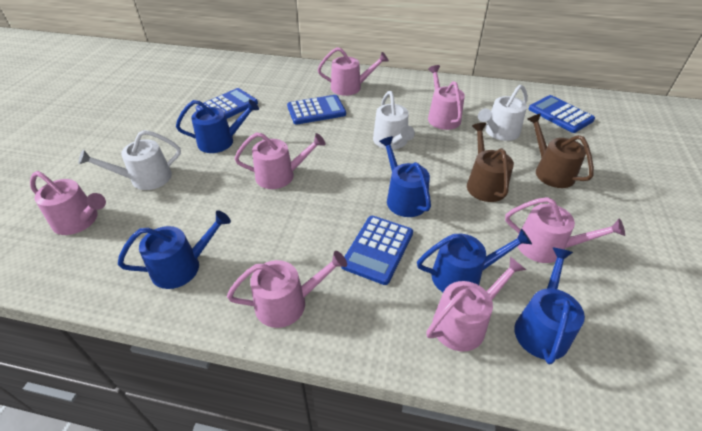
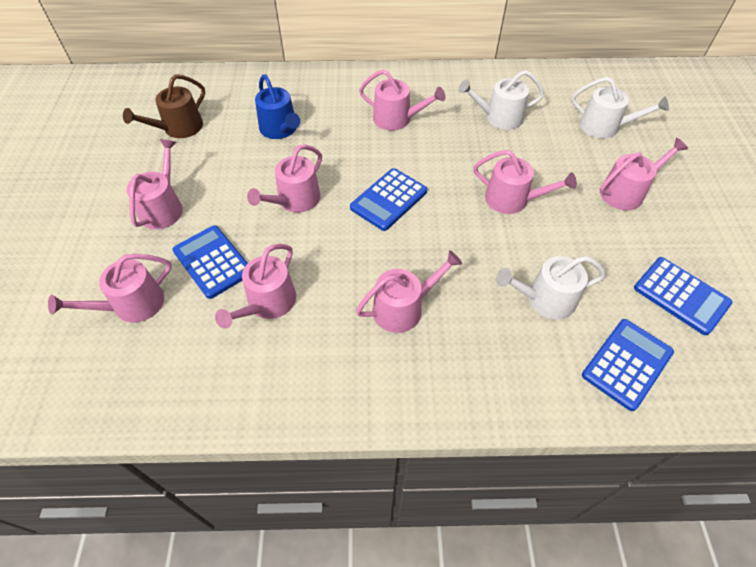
blue watering can: 5 -> 1
brown watering can: 2 -> 1
pink watering can: 7 -> 8

